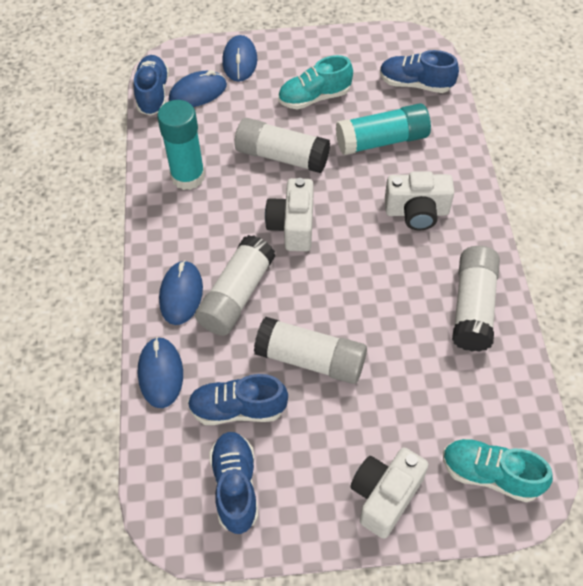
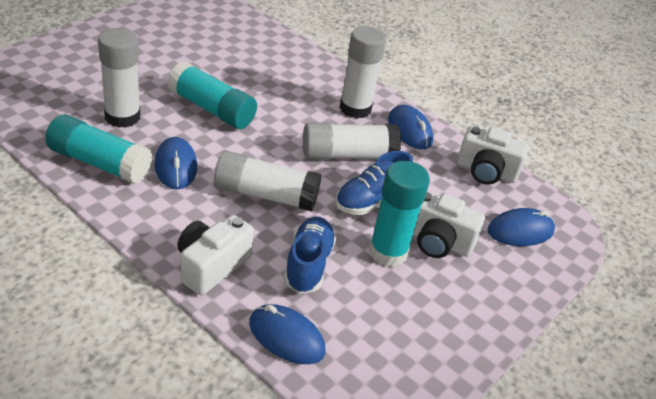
blue shoe: 4 -> 2
turquoise glue stick: 2 -> 3
turquoise shoe: 2 -> 0

